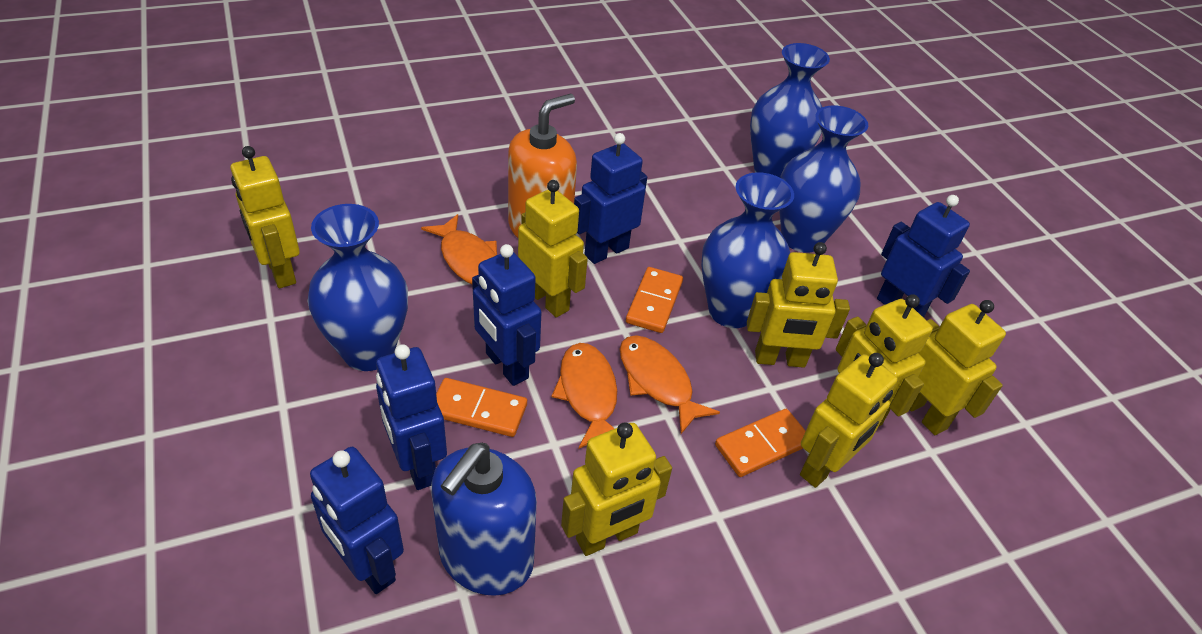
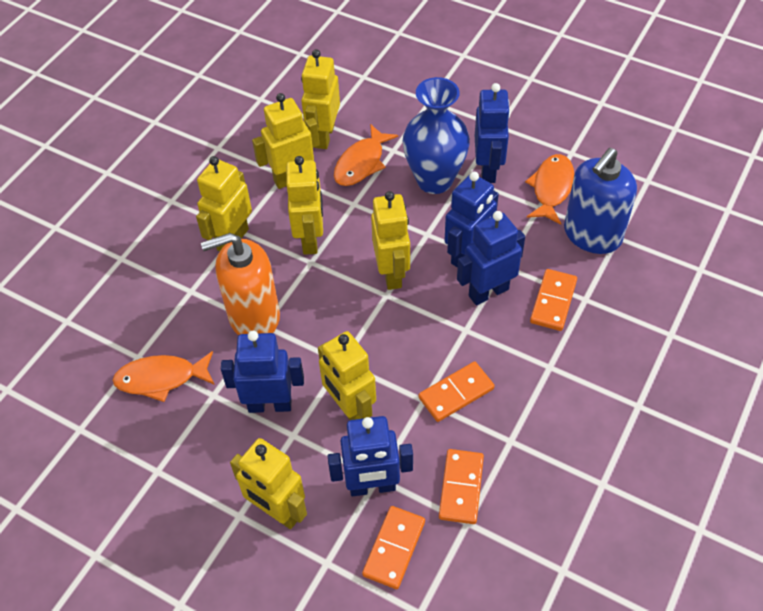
blue vase: 4 -> 1
orange domino: 3 -> 4

